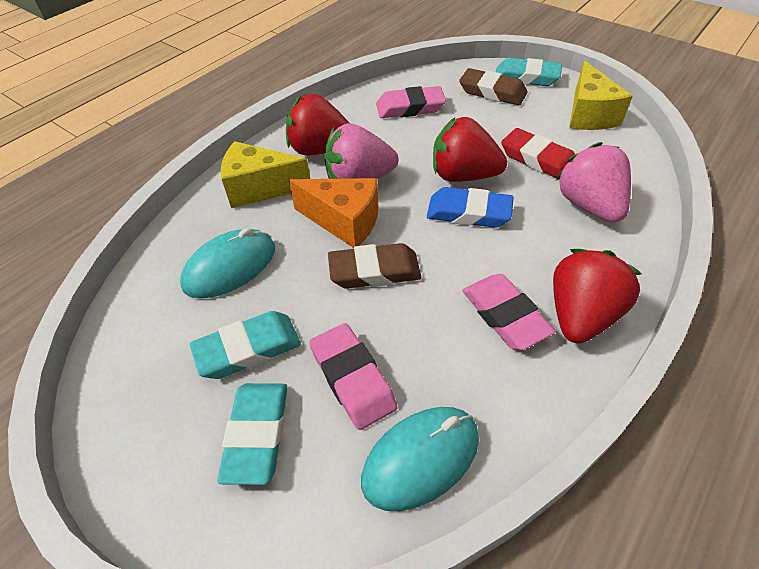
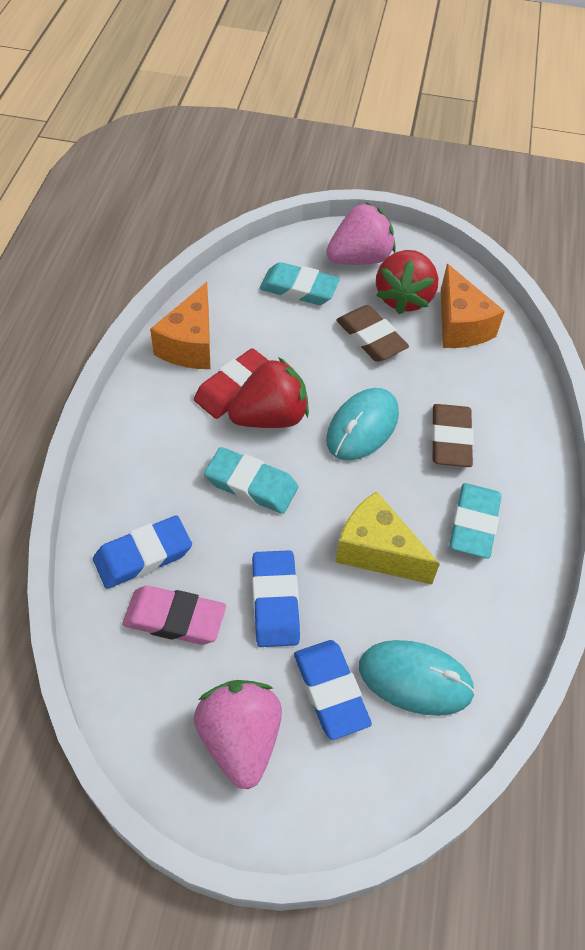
blue eraser: 1 -> 3
orange cheese: 1 -> 2
pink eraser: 3 -> 1
red strawberry: 3 -> 2
yellow cheese: 2 -> 1

